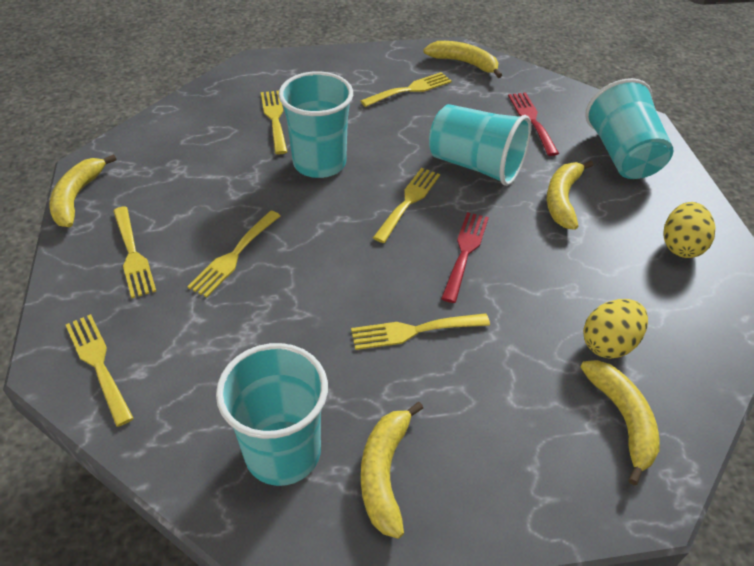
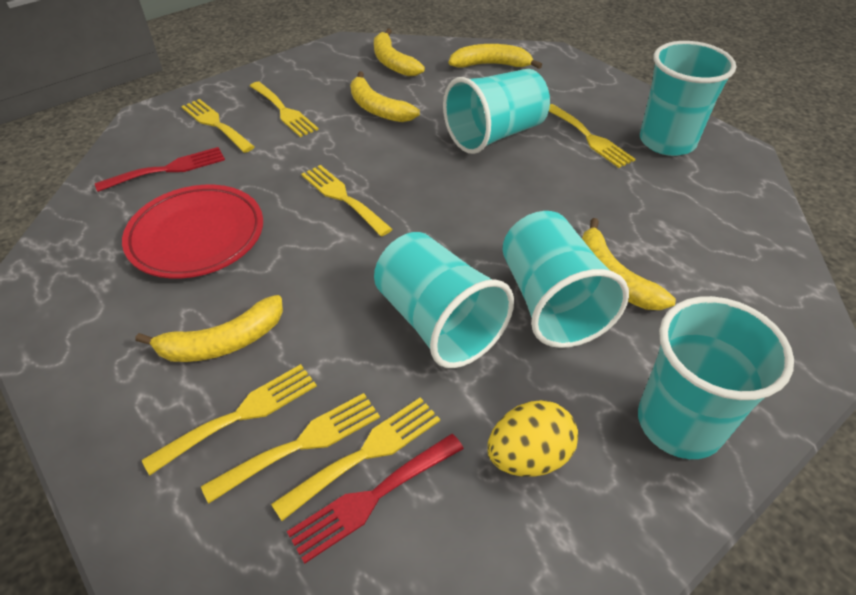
red plate: 0 -> 1
turquoise cup: 4 -> 5
yellow egg: 2 -> 1

